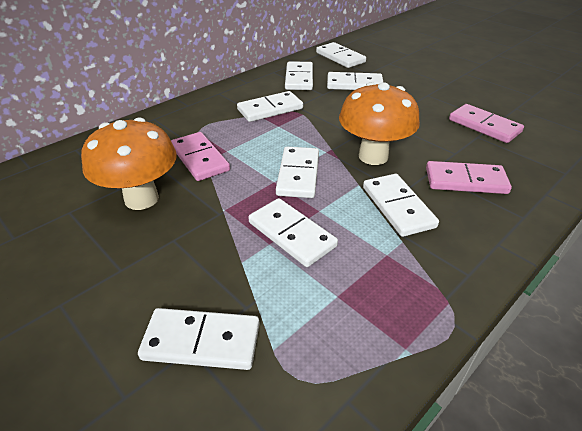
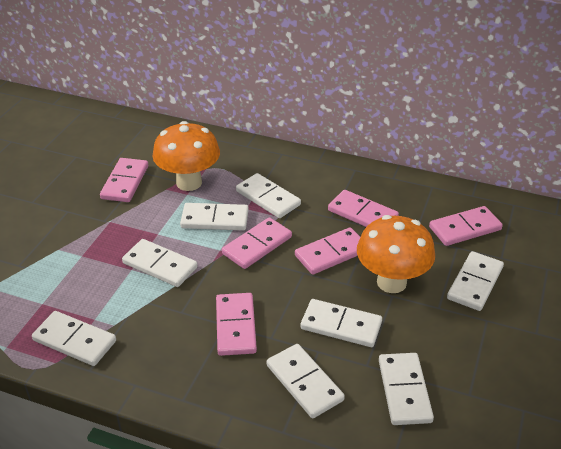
pink domino: 3 -> 6

